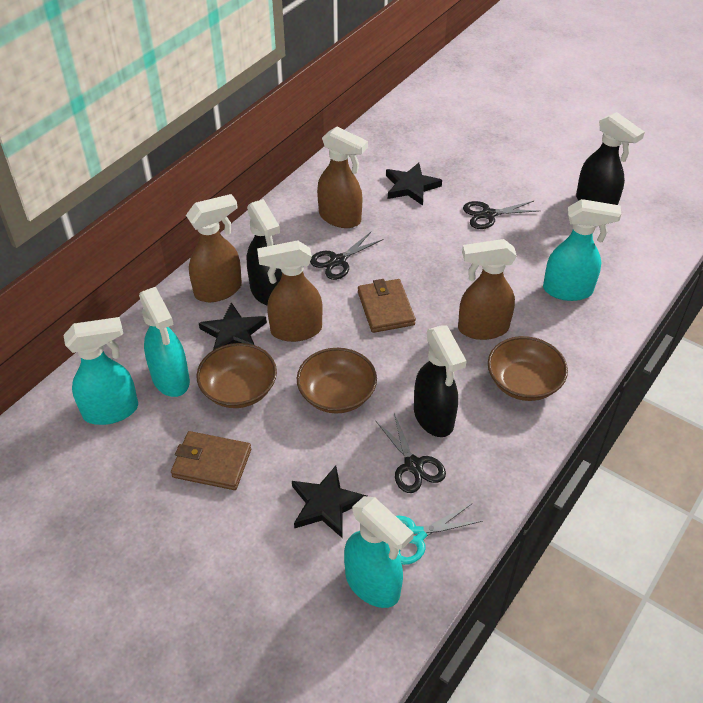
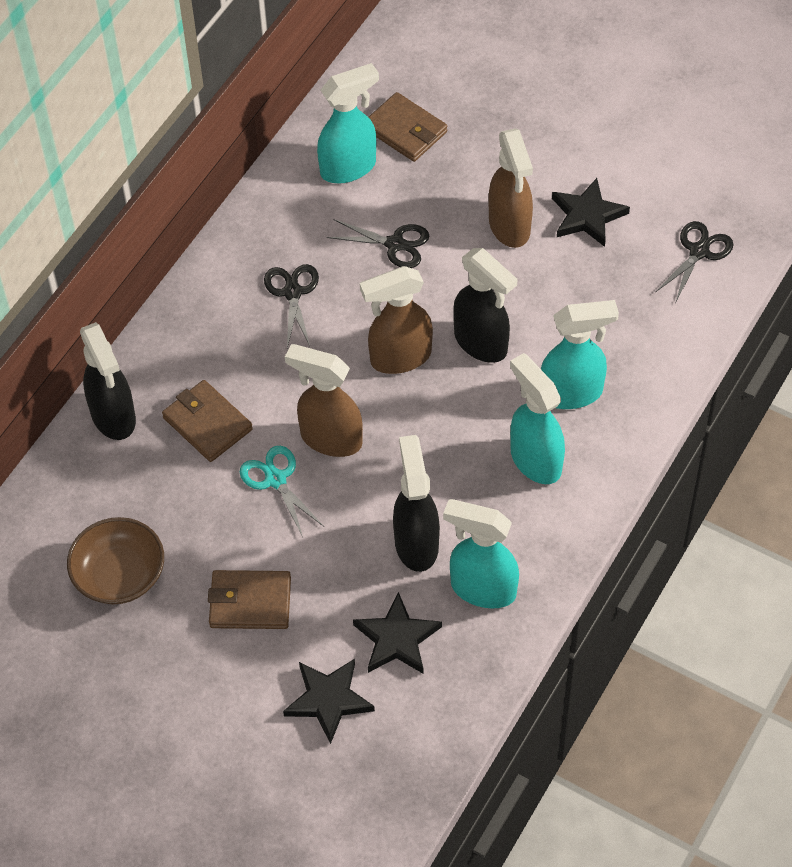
brown bowl: 3 -> 1
brown spray bottle: 4 -> 3
brown wallet: 2 -> 3

